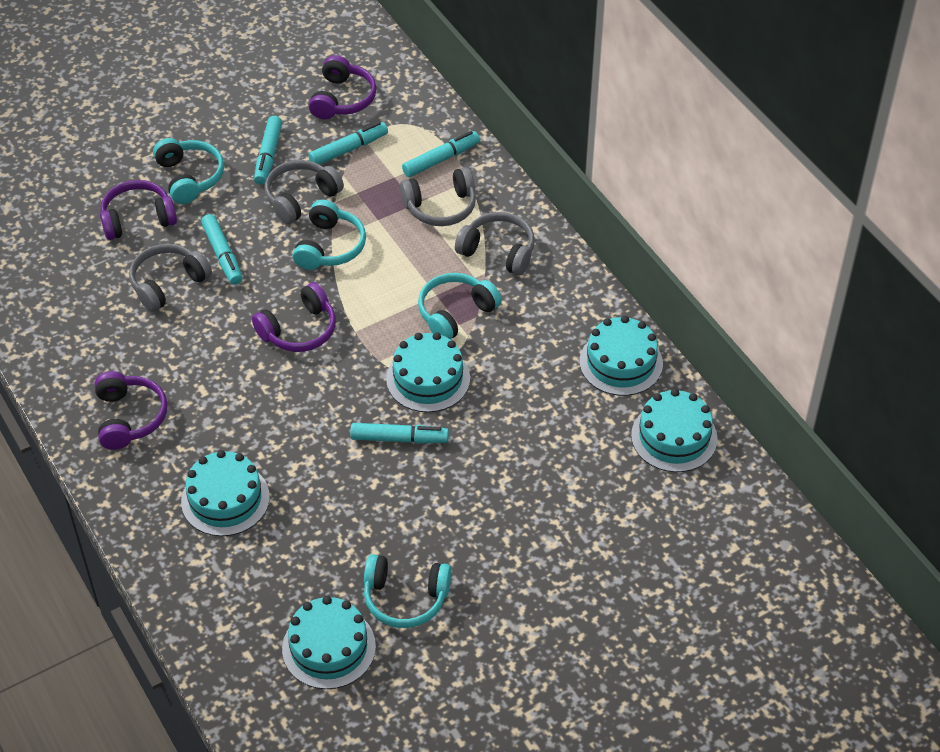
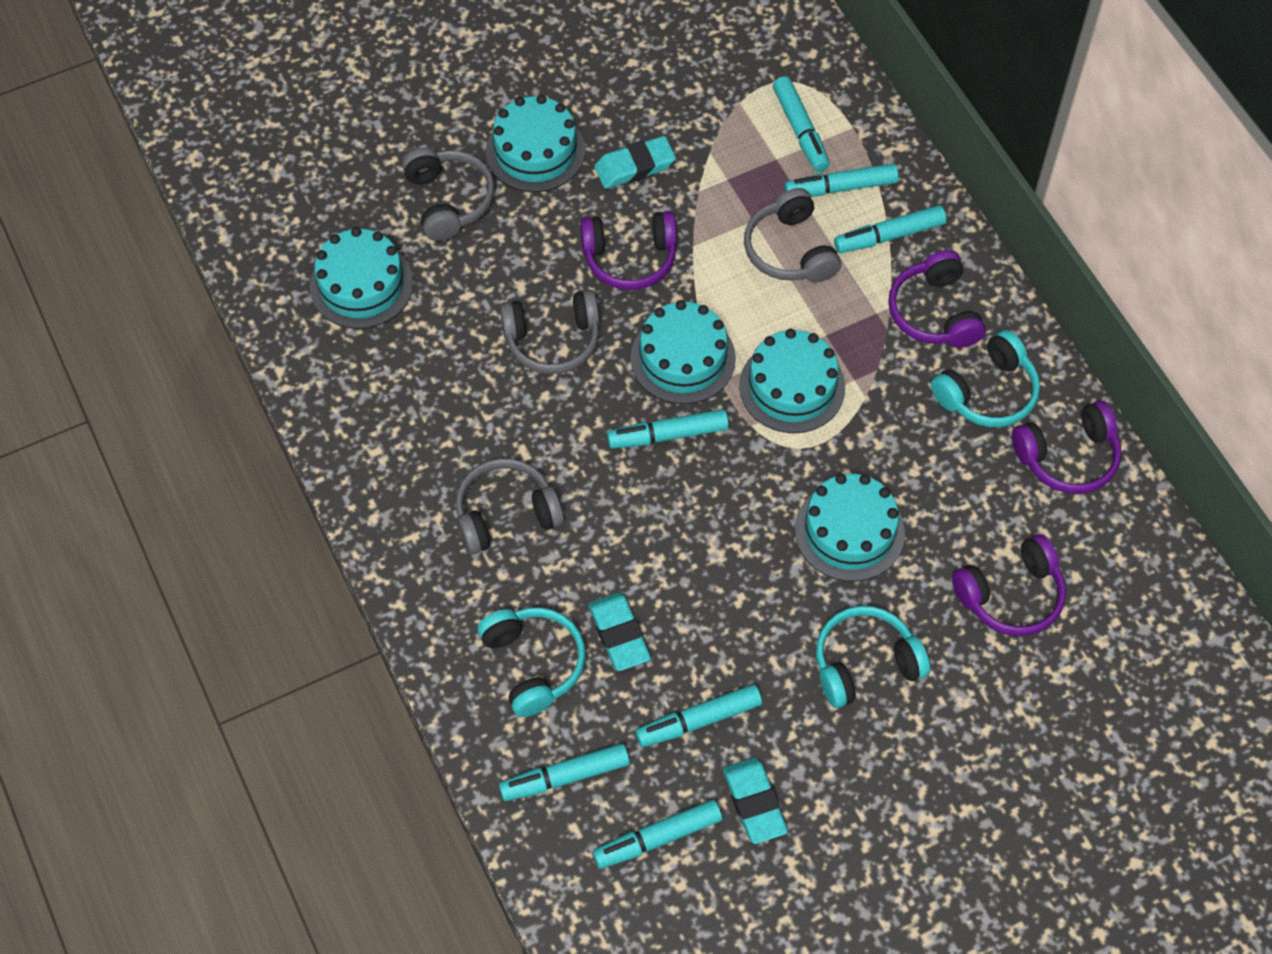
turquoise eraser: 0 -> 3
turquoise headphones: 4 -> 3
turquoise marker: 5 -> 7

